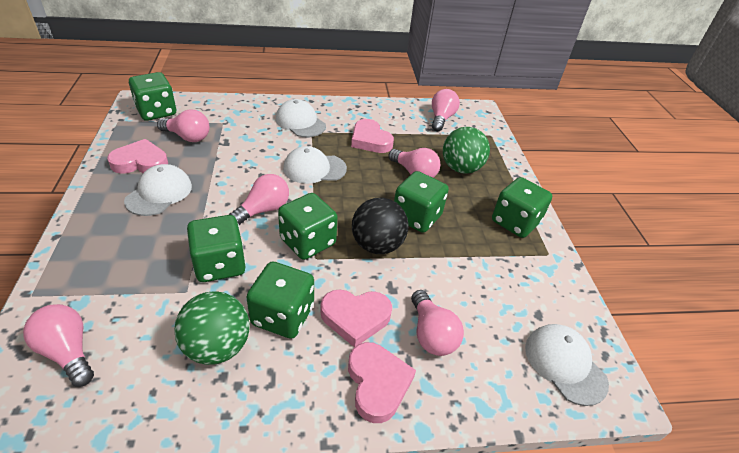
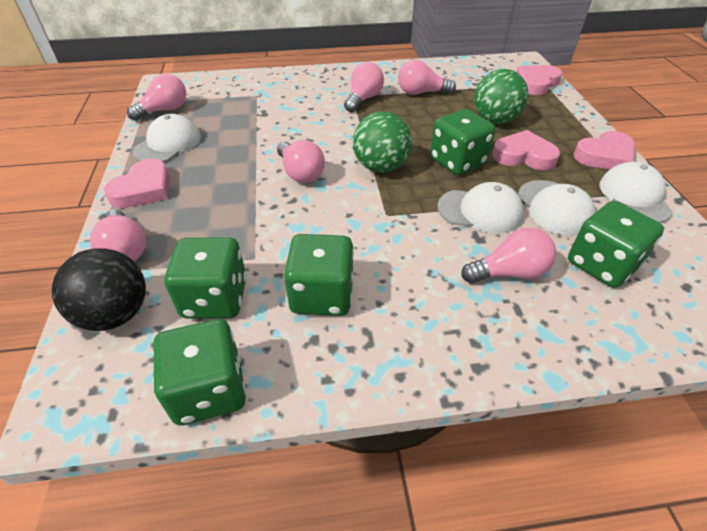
green dice: 6 -> 5

